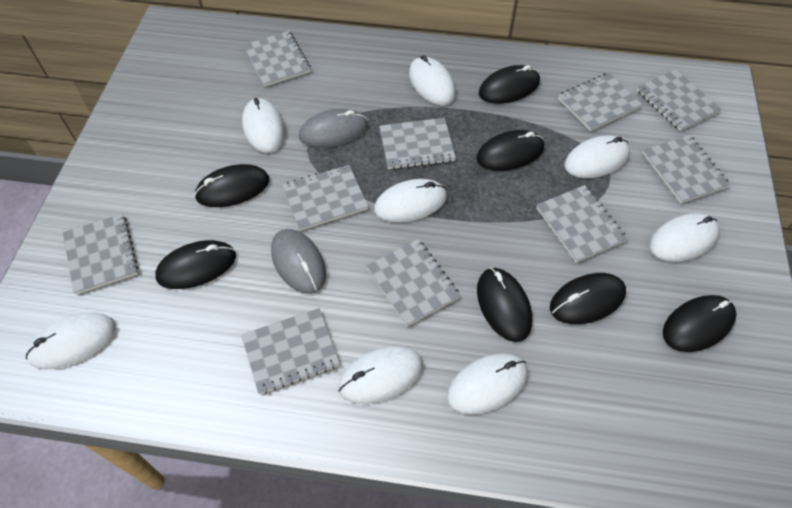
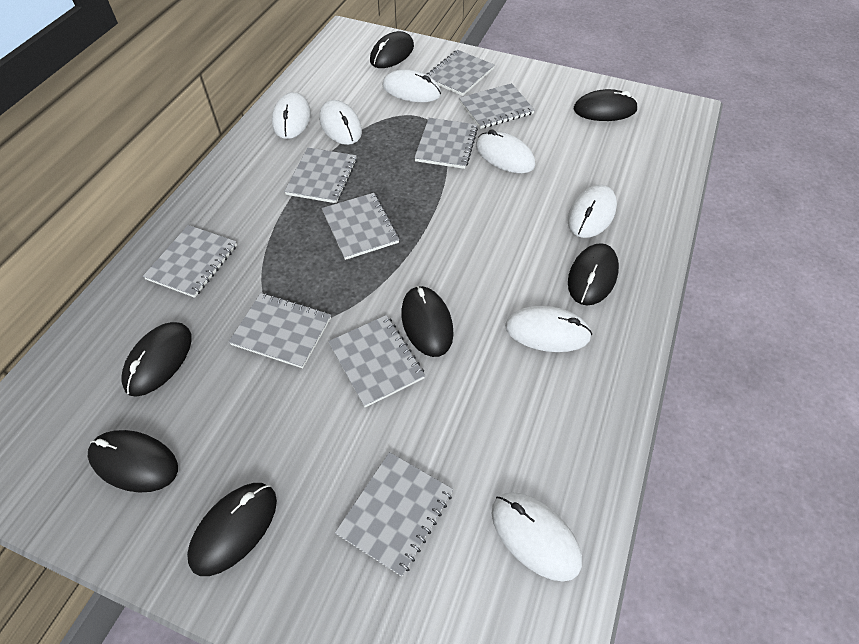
grey mouse: 2 -> 0
grey notebook: 10 -> 9
white mouse: 8 -> 7

